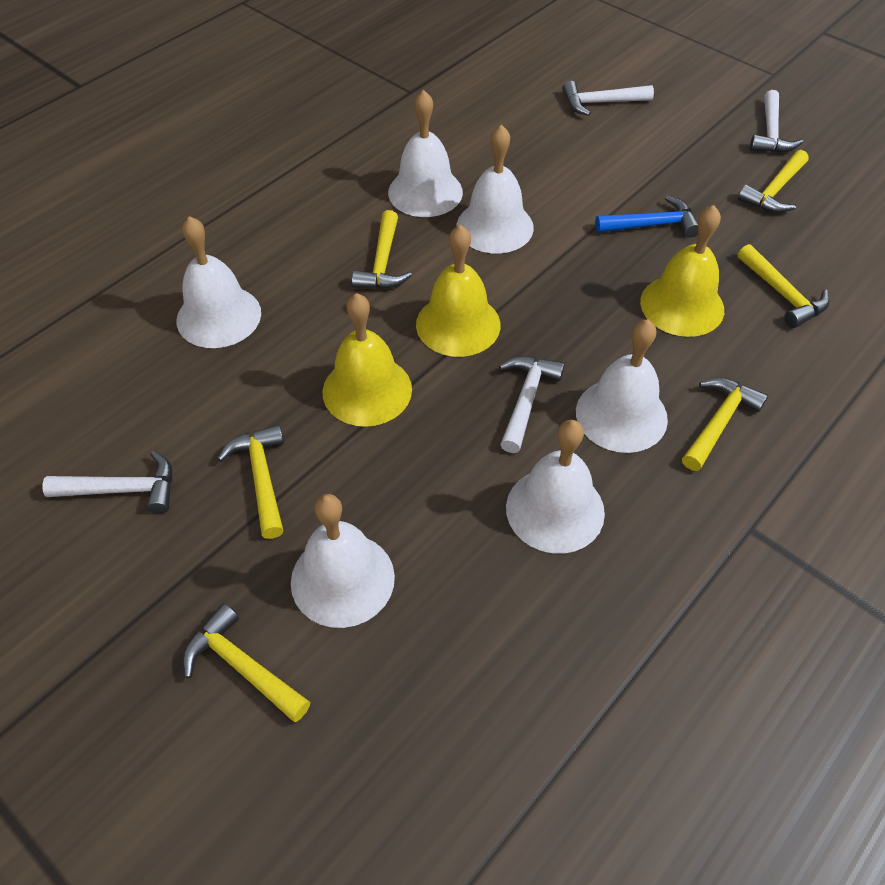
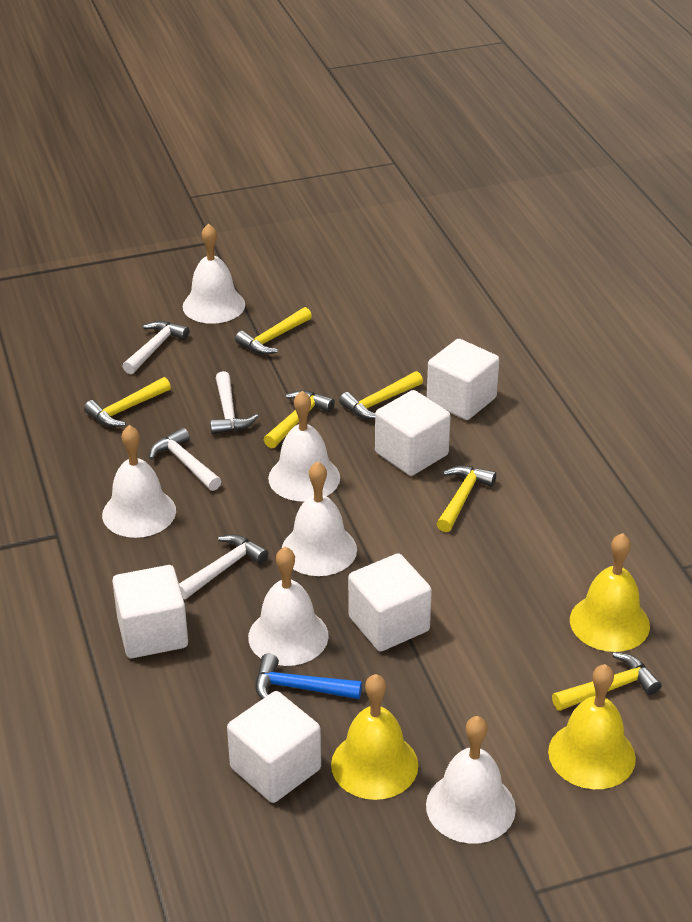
white cube: 0 -> 5

